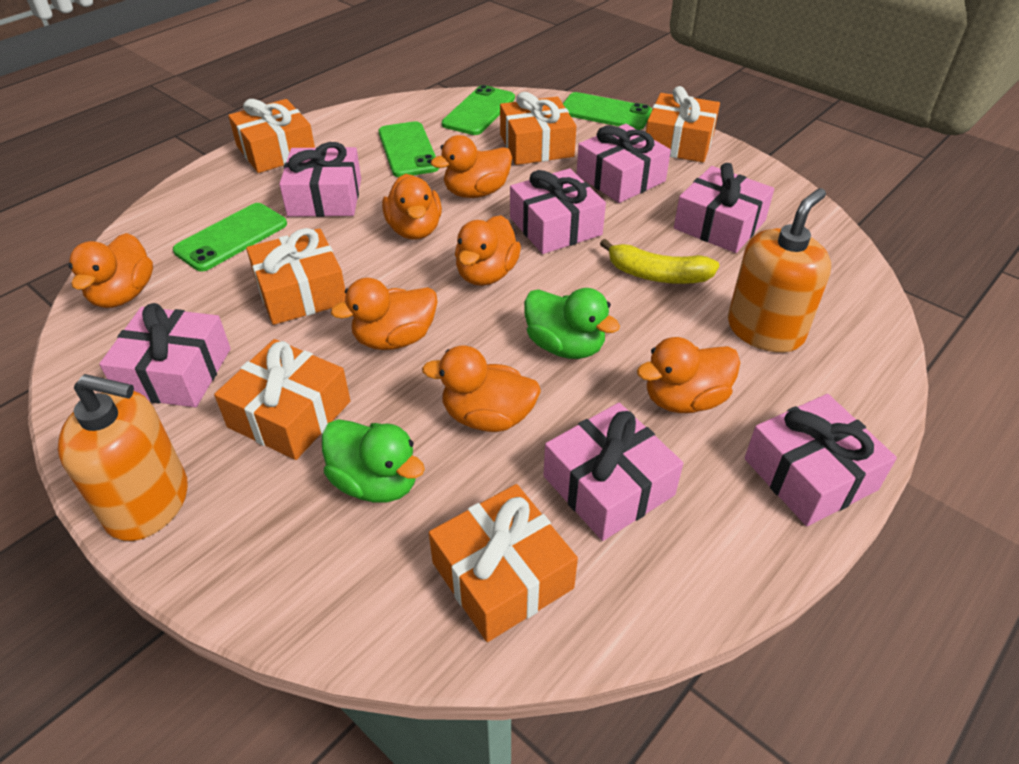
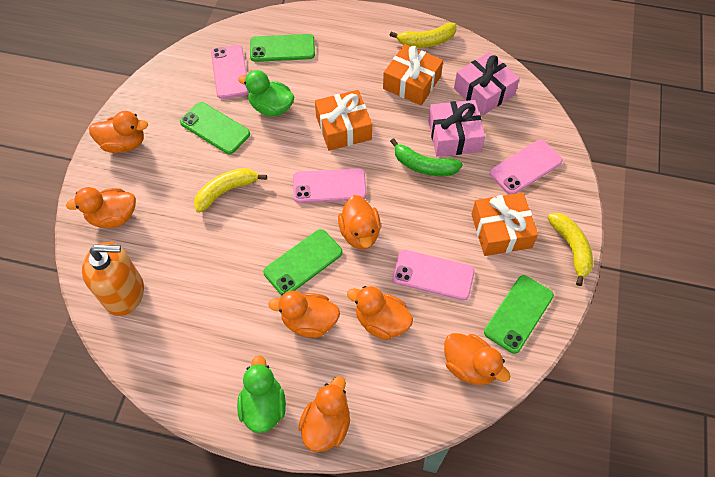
green banana: 0 -> 1
orange gift: 6 -> 3
orange soap dispenser: 2 -> 1
pink gift: 7 -> 2
pink phone: 0 -> 4
yellow banana: 1 -> 3

